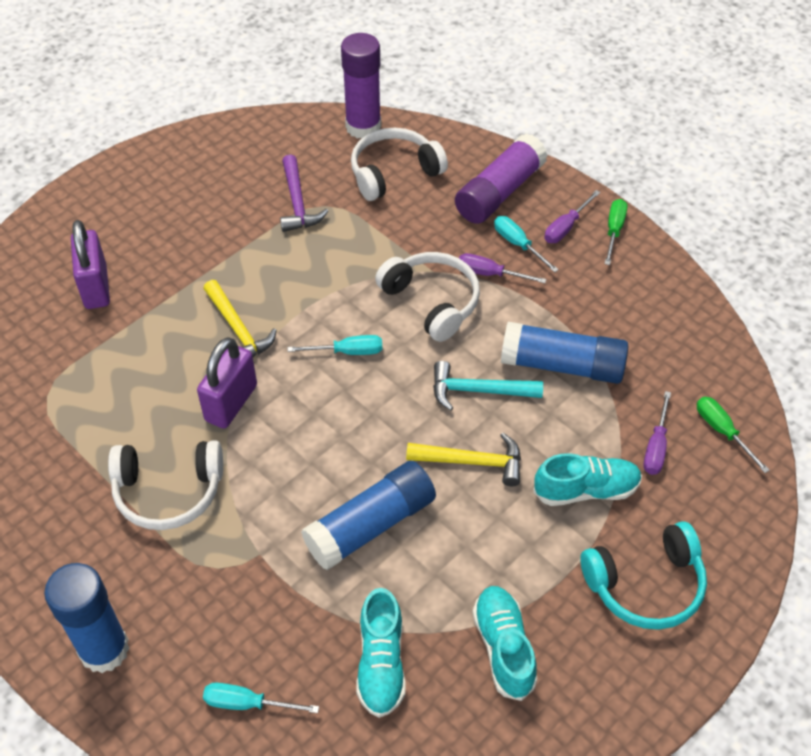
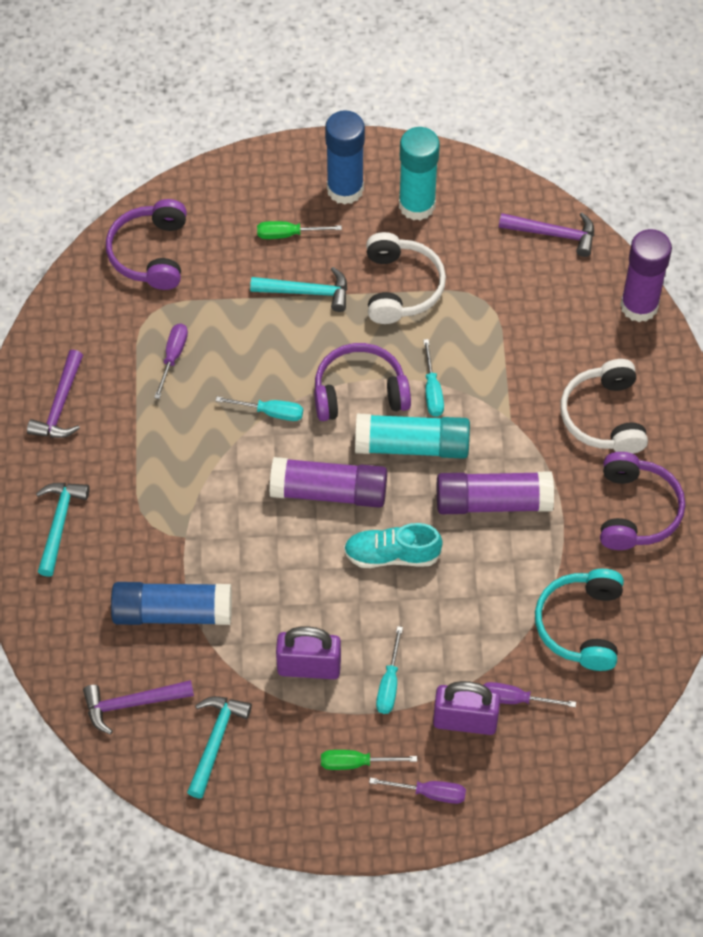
blue glue stick: 3 -> 2
purple glue stick: 2 -> 3
purple hammer: 1 -> 3
purple headphones: 0 -> 3
turquoise glue stick: 0 -> 2
turquoise hammer: 1 -> 3
turquoise shoe: 3 -> 1
white headphones: 3 -> 2
yellow hammer: 2 -> 0

